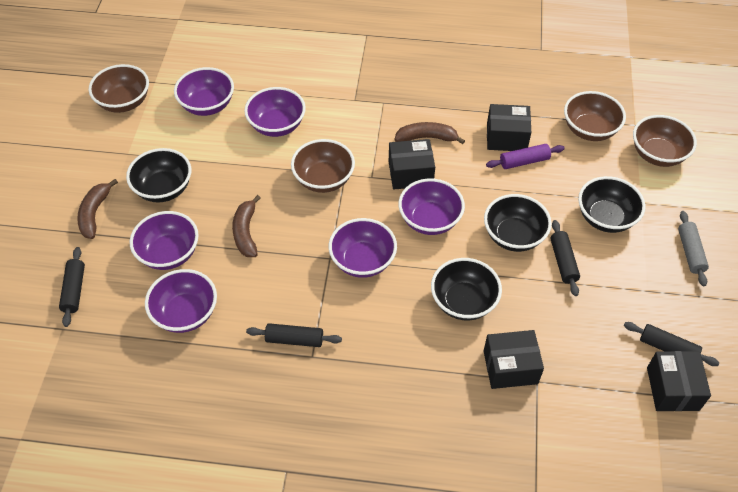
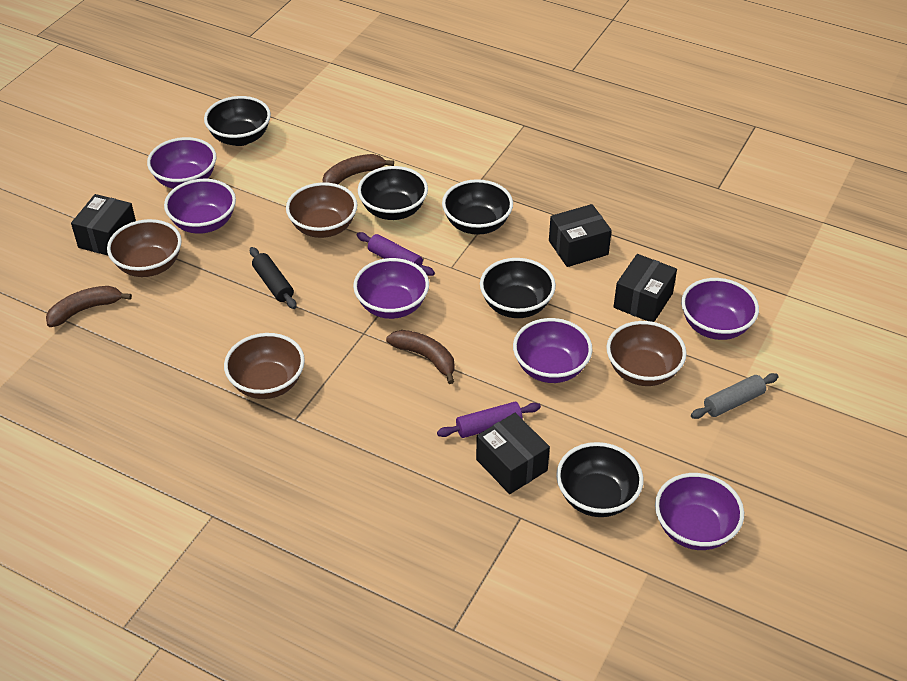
black bowl: 4 -> 5
black rolling pin: 4 -> 1
purple rolling pin: 1 -> 2

